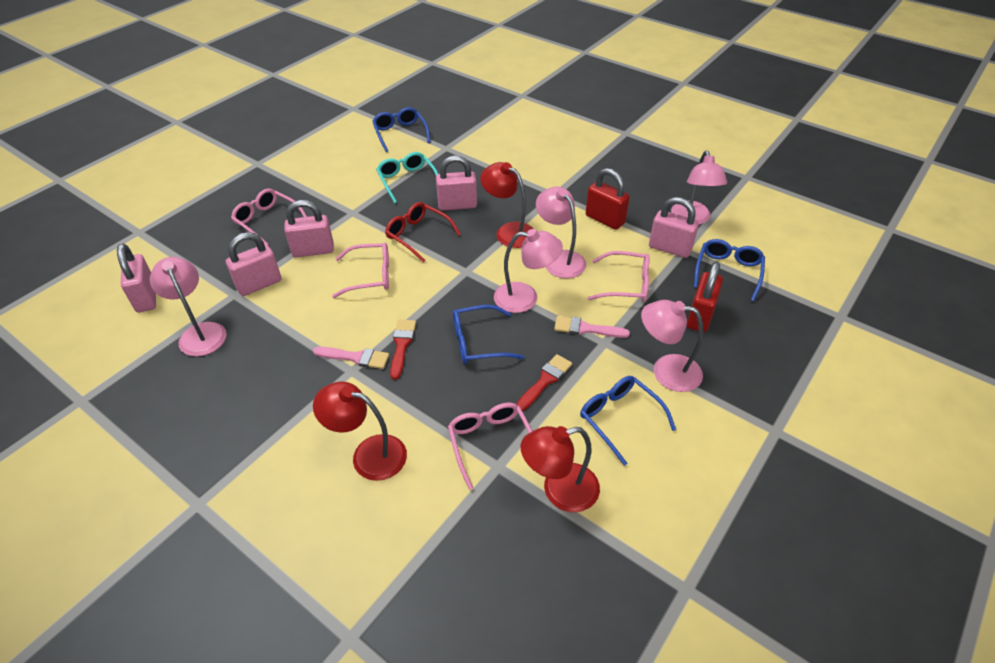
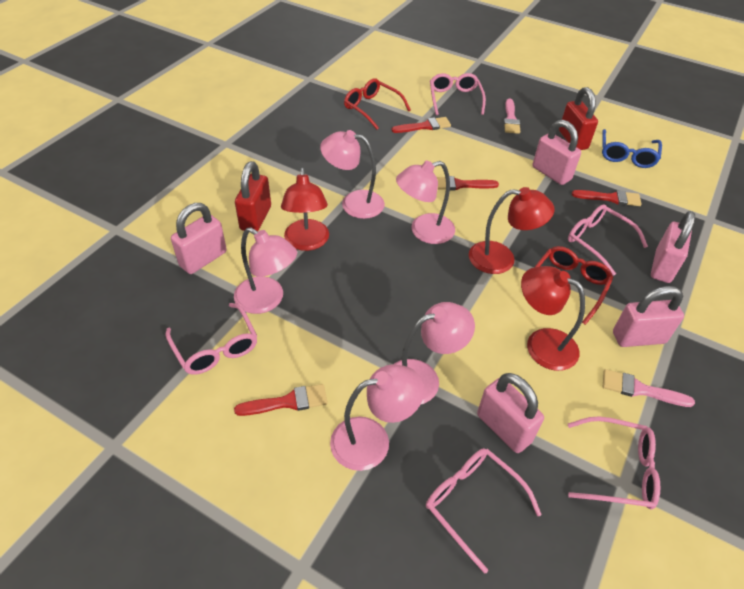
blue glasses: 4 -> 1
pink glasses: 4 -> 5
red brush: 2 -> 4
red glasses: 1 -> 2
turquoise glasses: 1 -> 0

